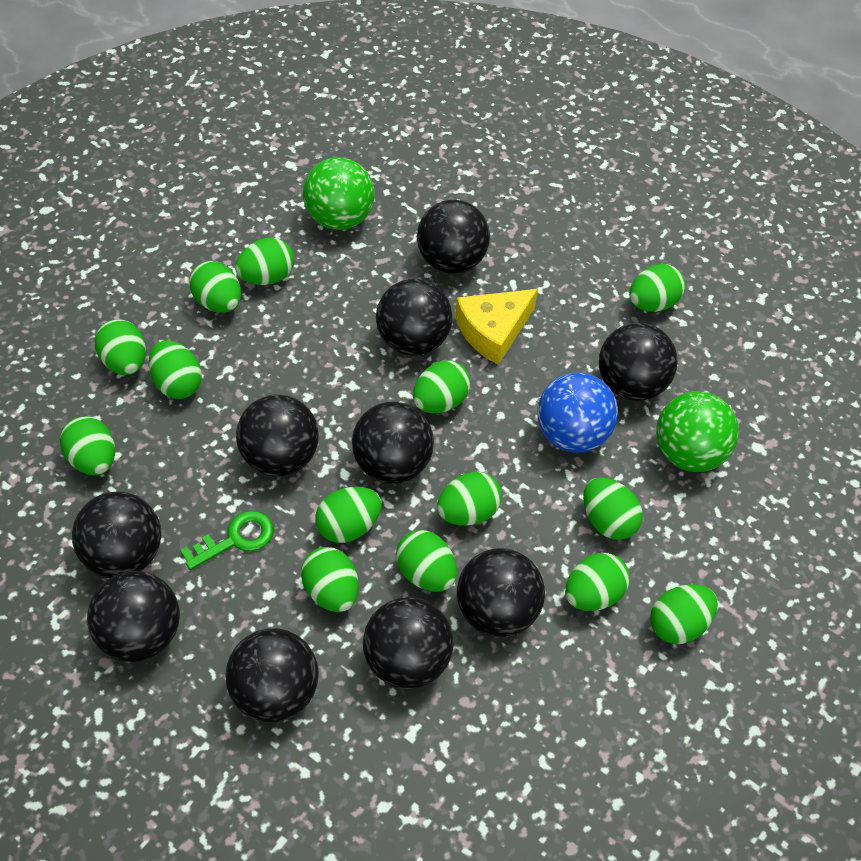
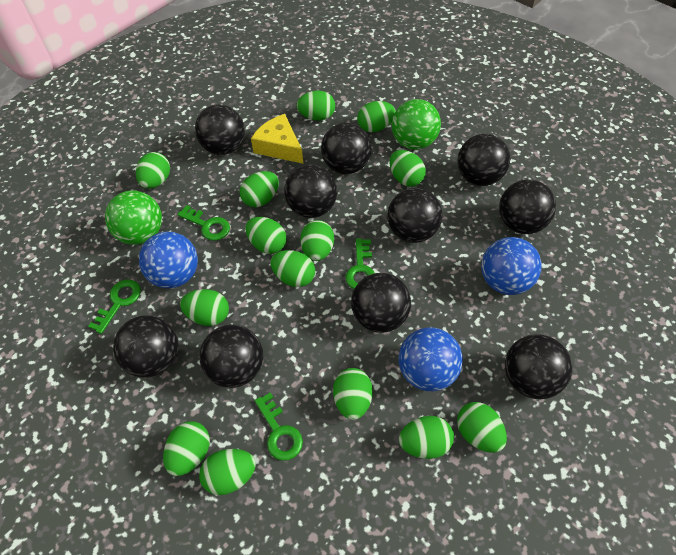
blue ball: 1 -> 3
green key: 1 -> 4

